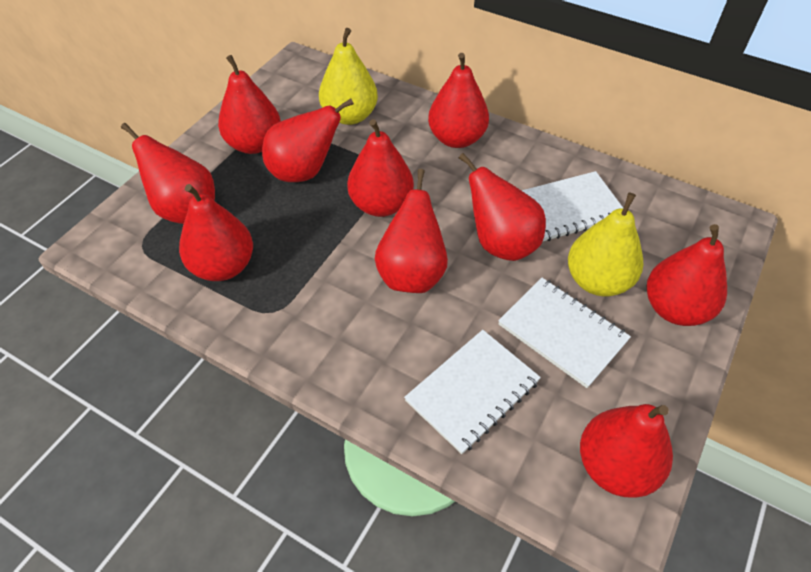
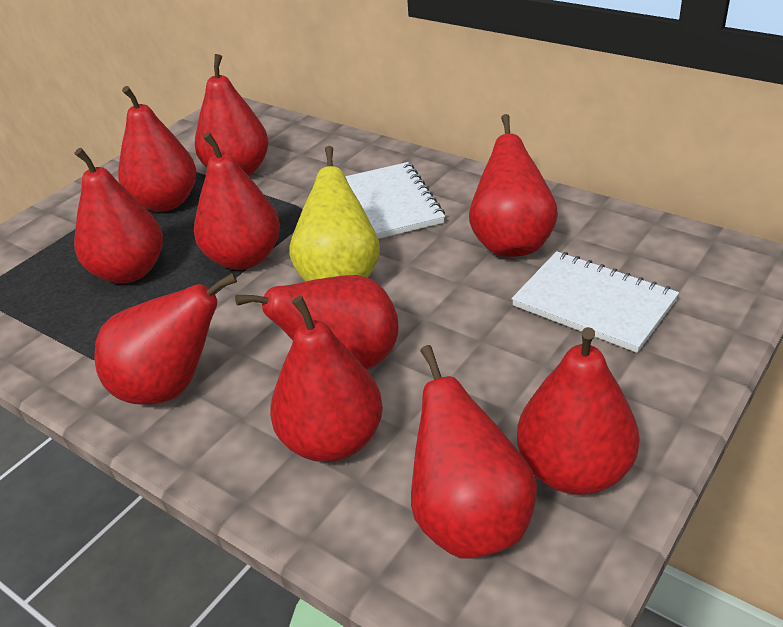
white notebook: 3 -> 2
yellow pear: 2 -> 1

